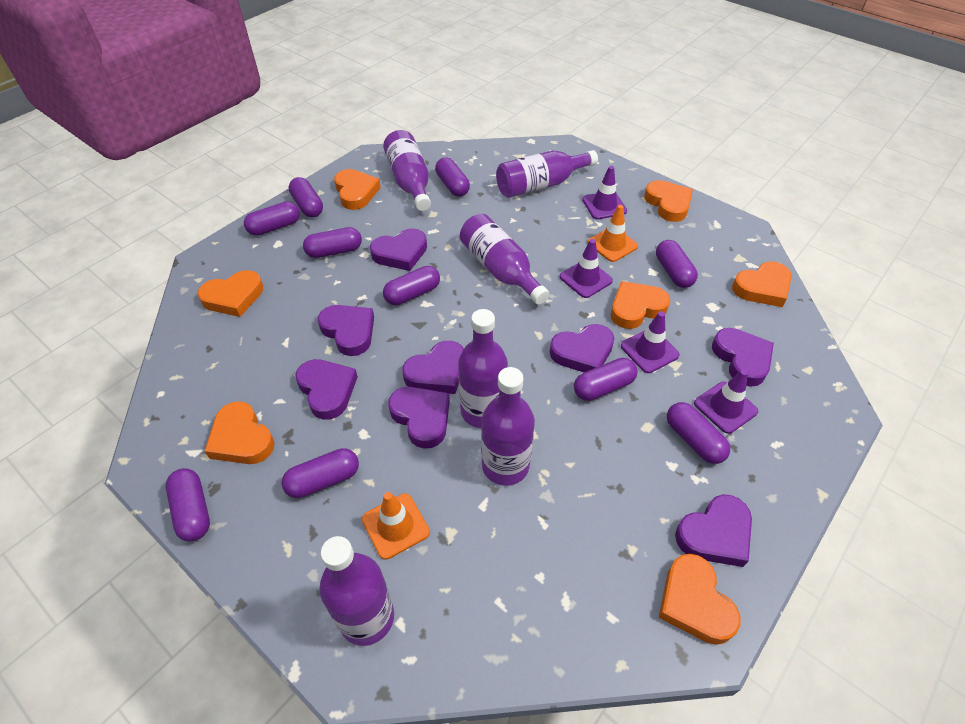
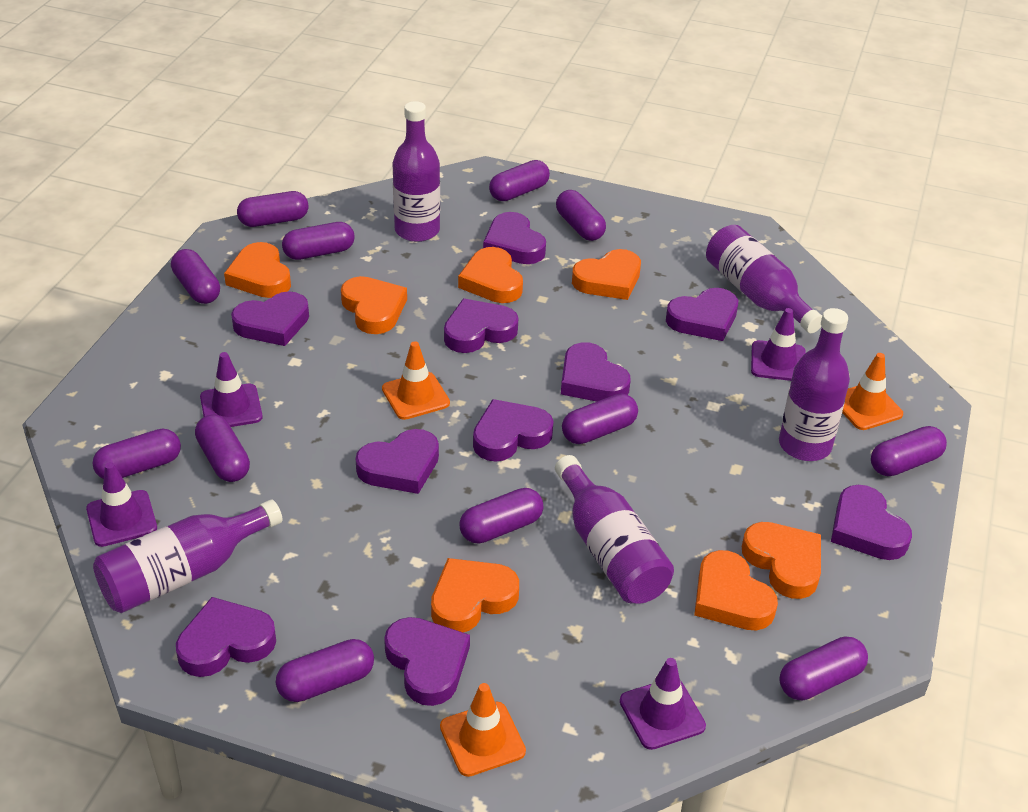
orange traffic cone: 2 -> 3
purple bottle: 6 -> 5
purple capsule: 10 -> 12
purple heart: 8 -> 10

